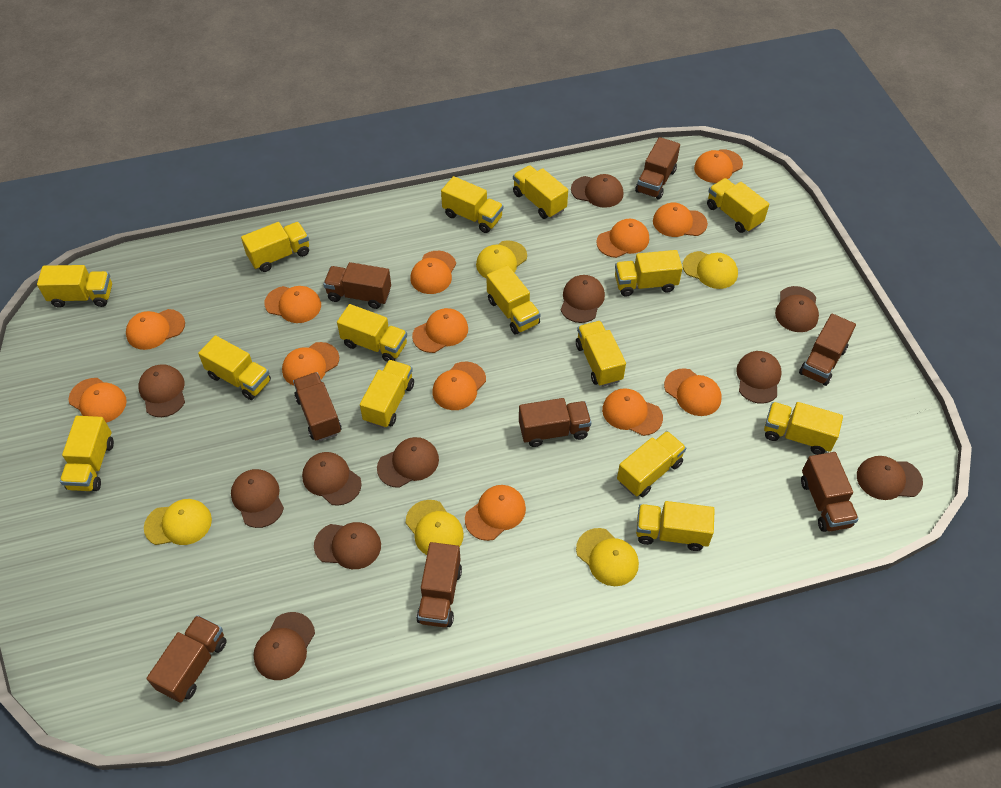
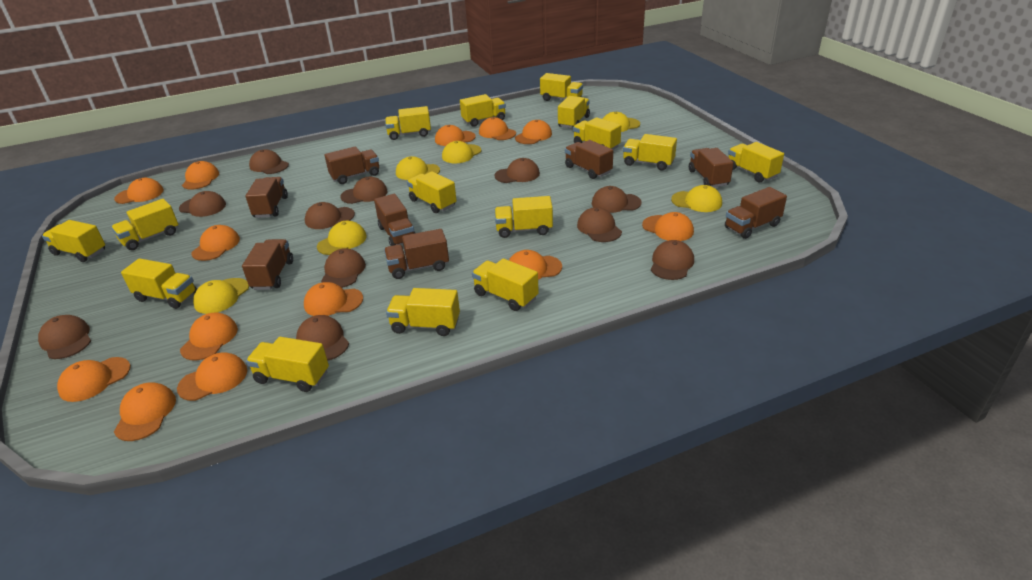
yellow cap: 5 -> 6

